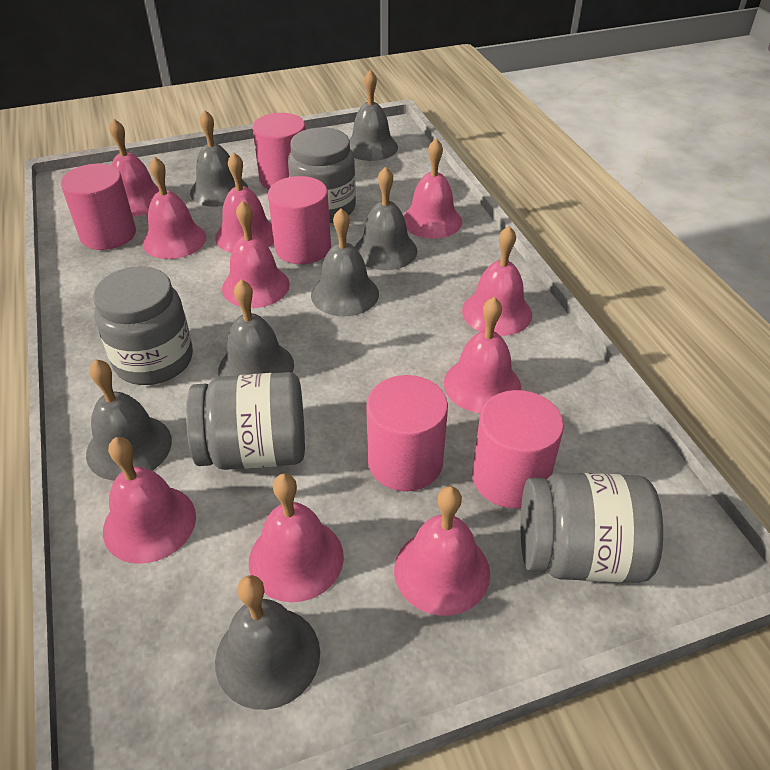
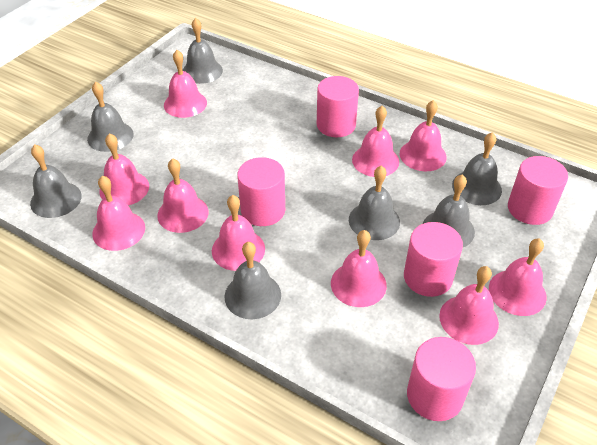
grey jar: 4 -> 0

